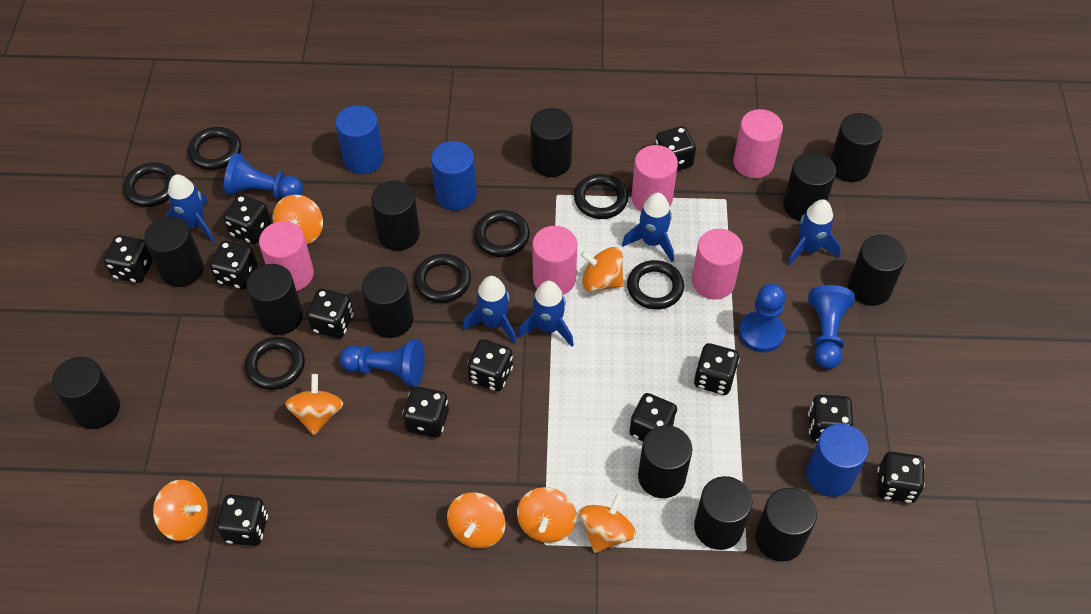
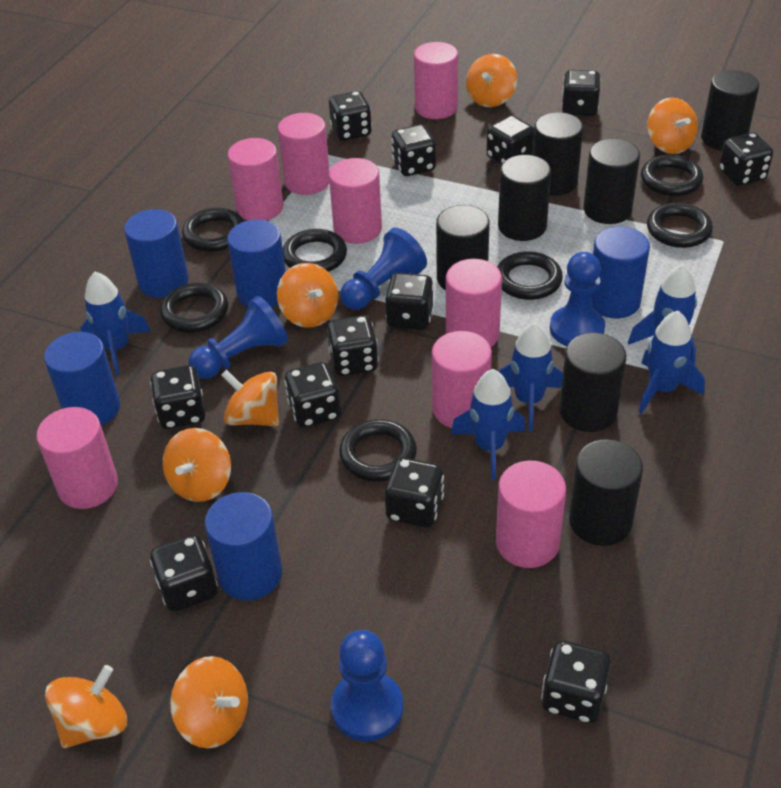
black cylinder: 12 -> 7
blue cylinder: 3 -> 5
pink cylinder: 5 -> 8

